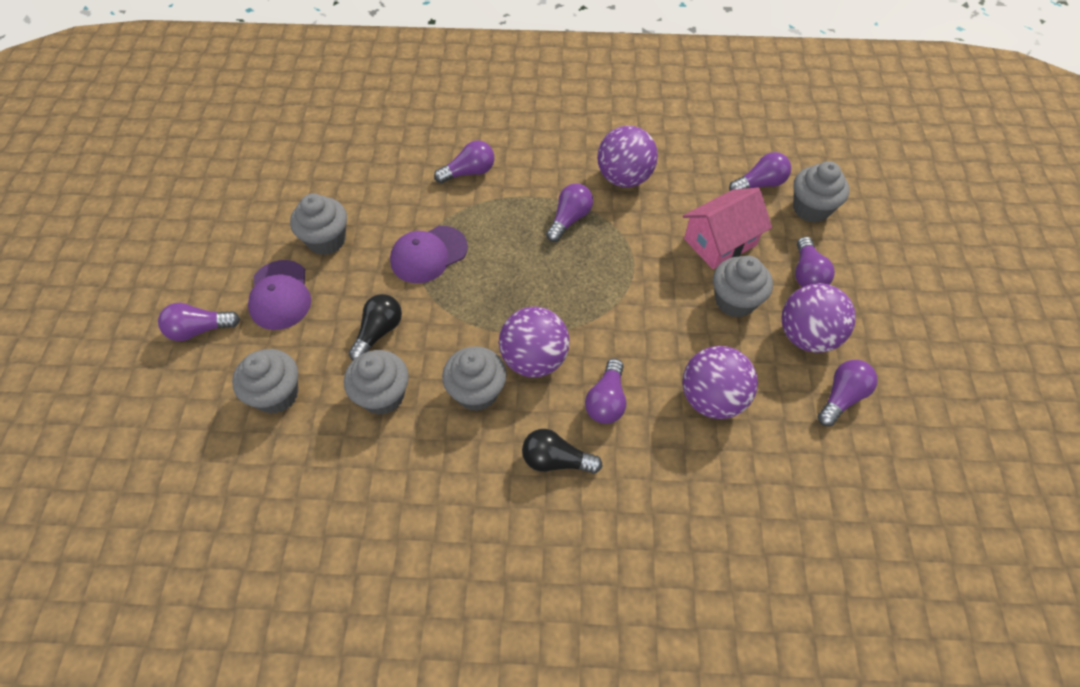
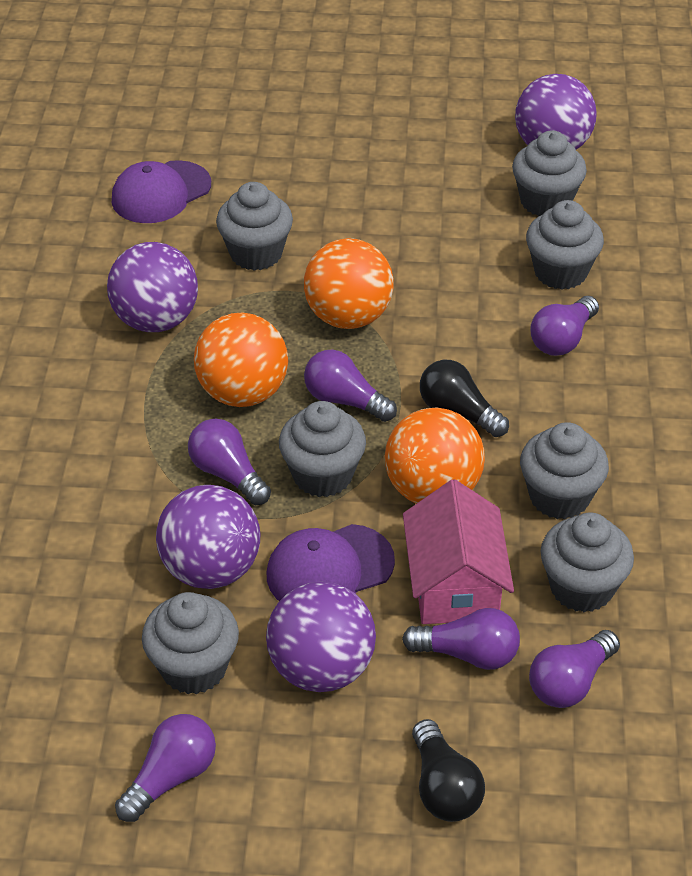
grey cupcake: 6 -> 7
orange ball: 0 -> 3
purple light bulb: 7 -> 6

